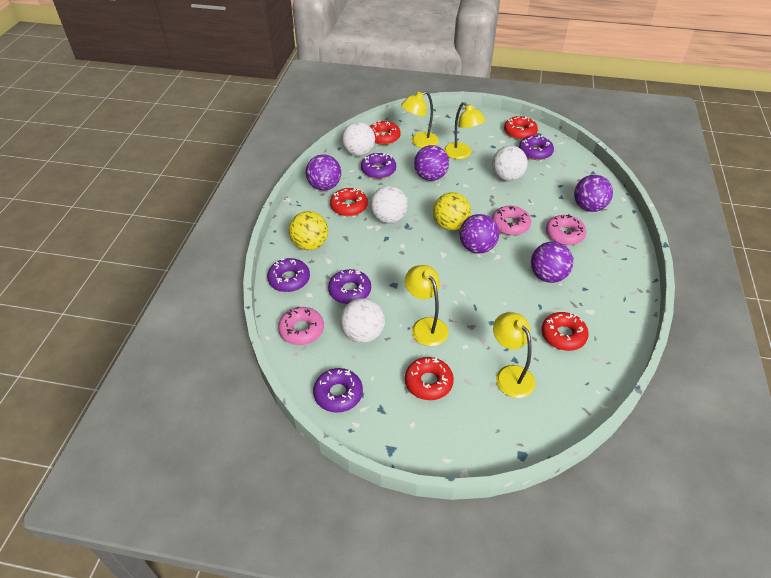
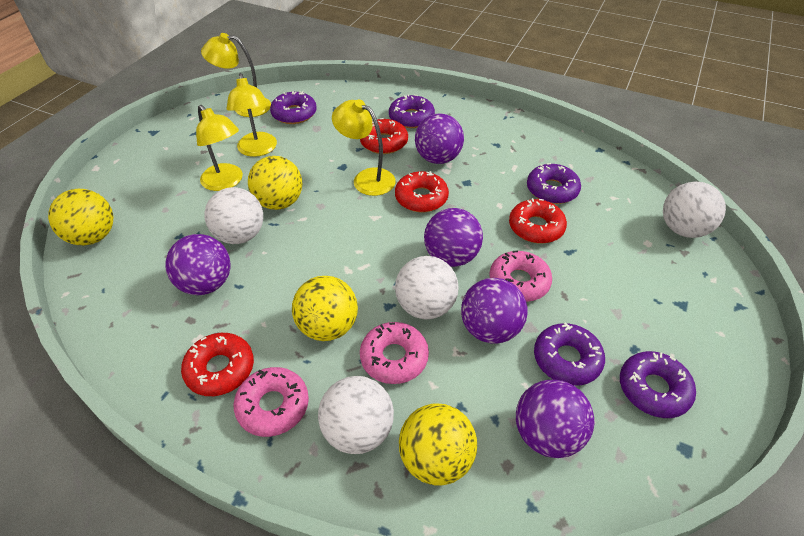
red donut: 5 -> 4
yellow ball: 2 -> 4

